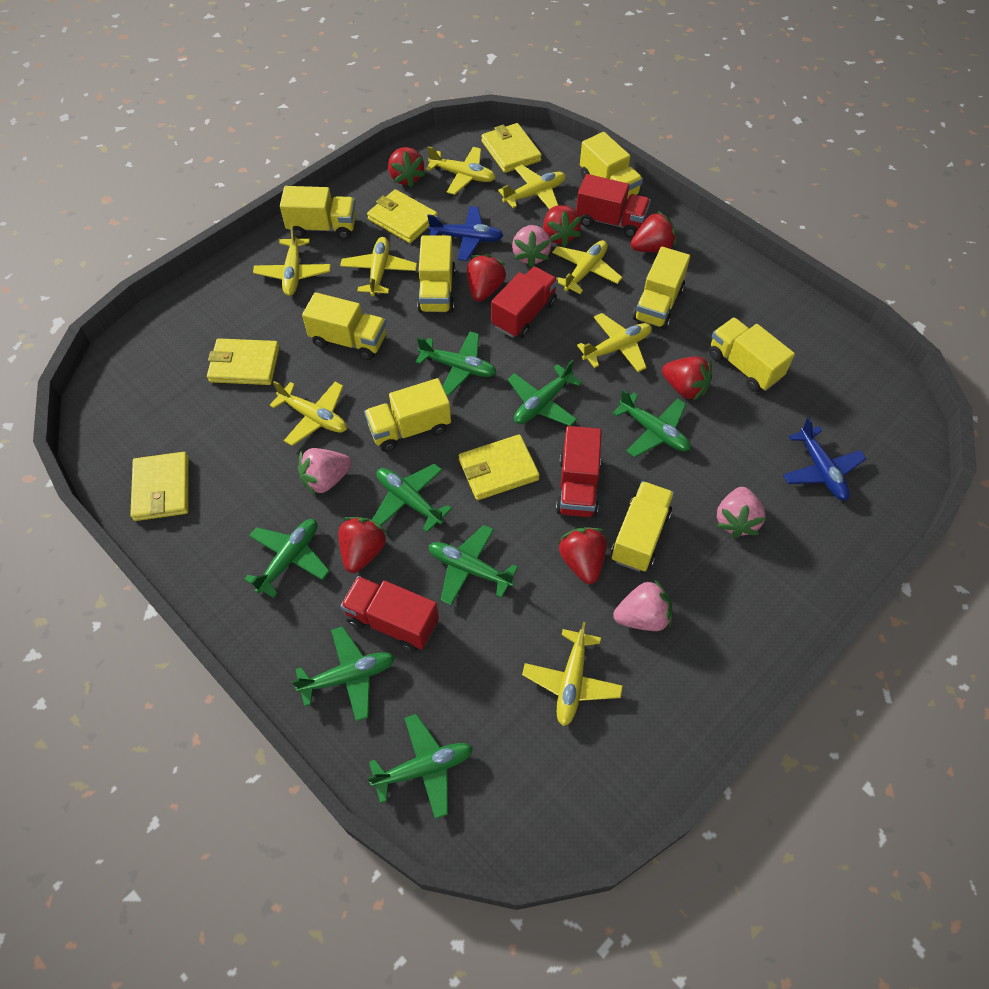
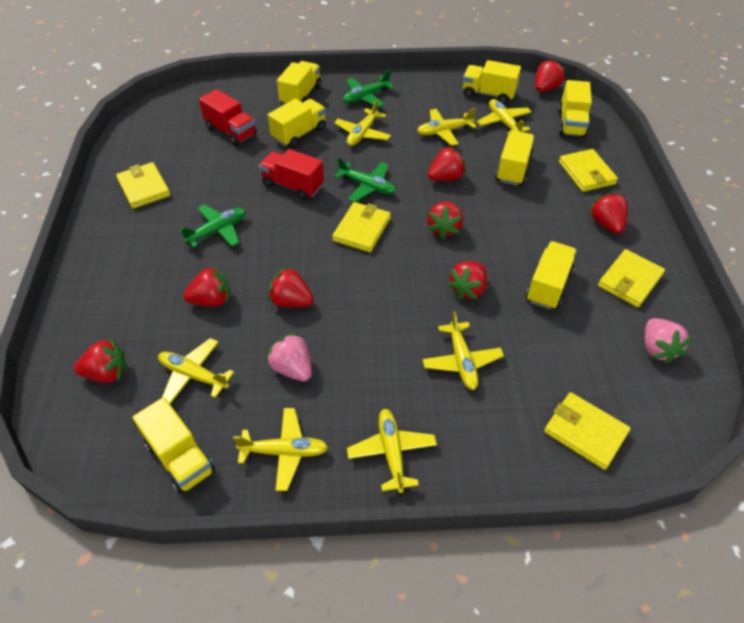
blue plane: 2 -> 0
green plane: 8 -> 3
pink strawberry: 4 -> 2
red strawberry: 7 -> 8
red truck: 4 -> 2
yellow plane: 8 -> 7
yellow truck: 8 -> 7

